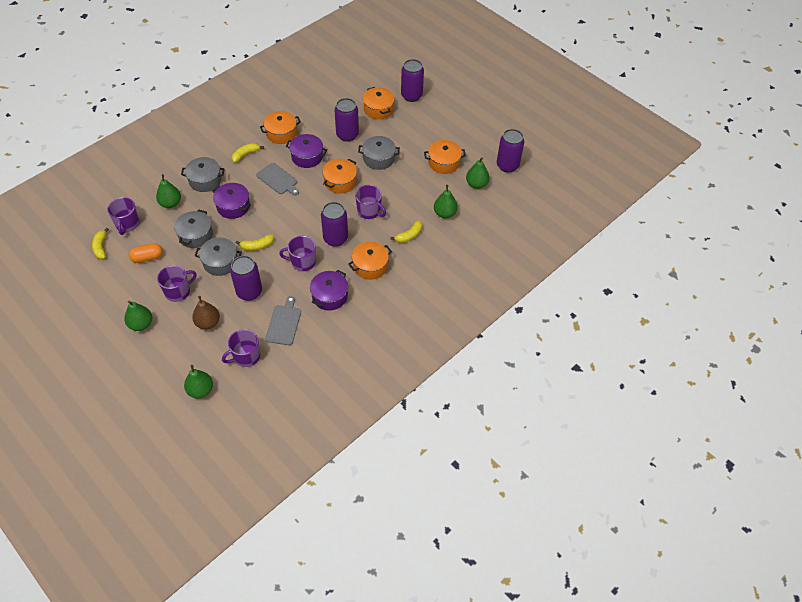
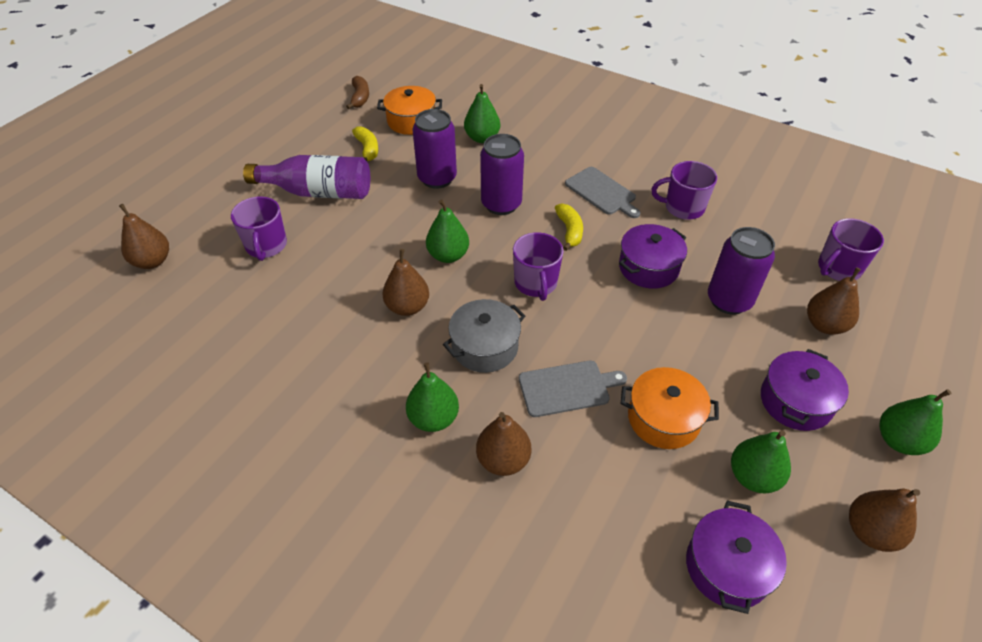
brown banana: 0 -> 1
brown pear: 1 -> 5
grey pot: 4 -> 1
orange capsule: 1 -> 0
orange pot: 5 -> 2
purple bottle: 0 -> 1
purple can: 5 -> 3
purple mug: 5 -> 4
yellow banana: 4 -> 2

